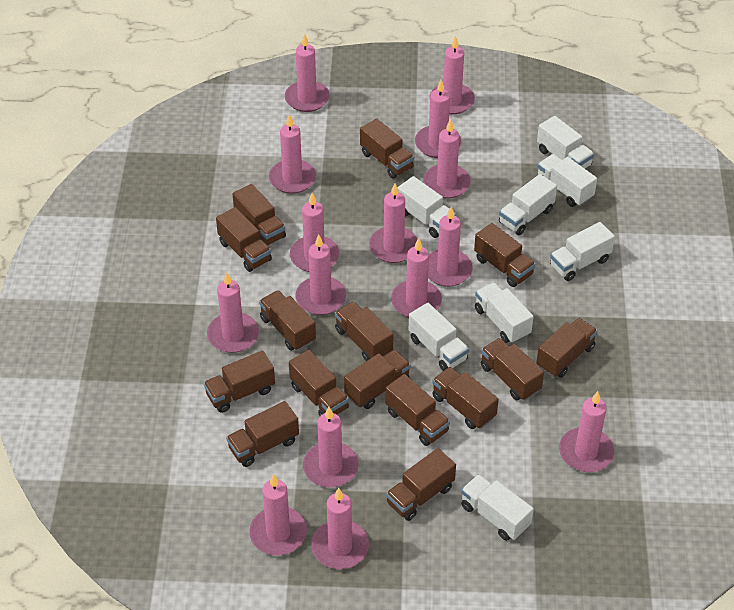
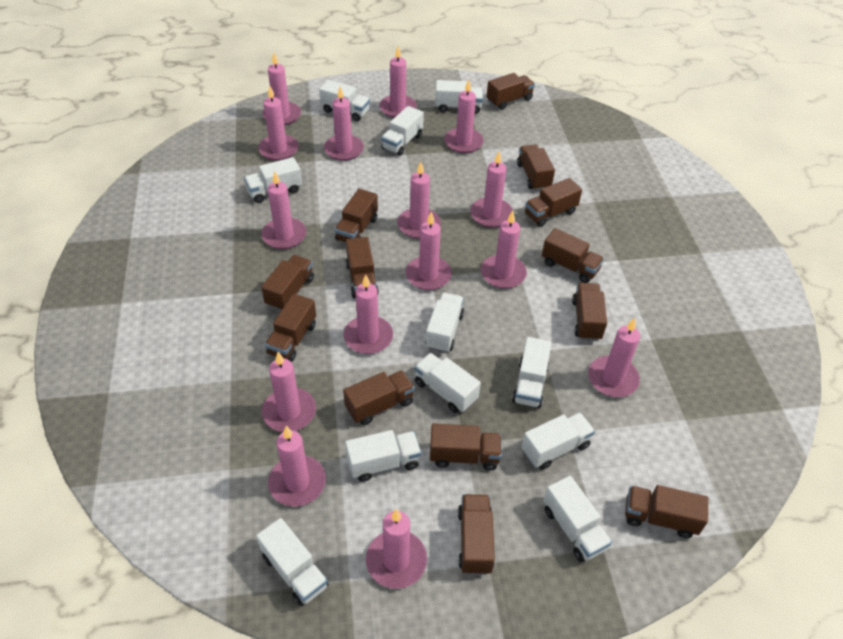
brown truck: 15 -> 13
white truck: 8 -> 11

